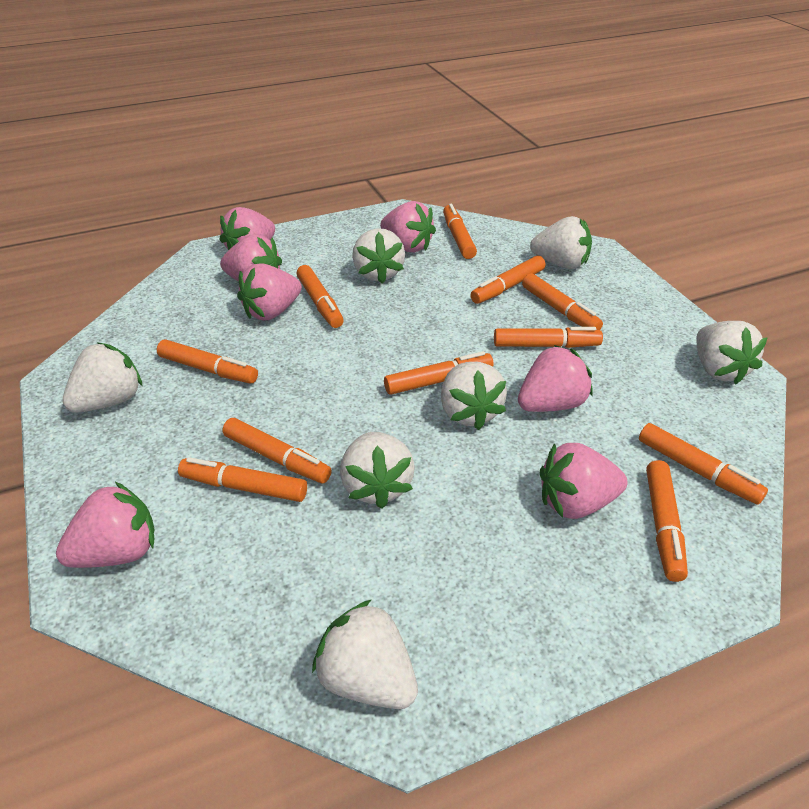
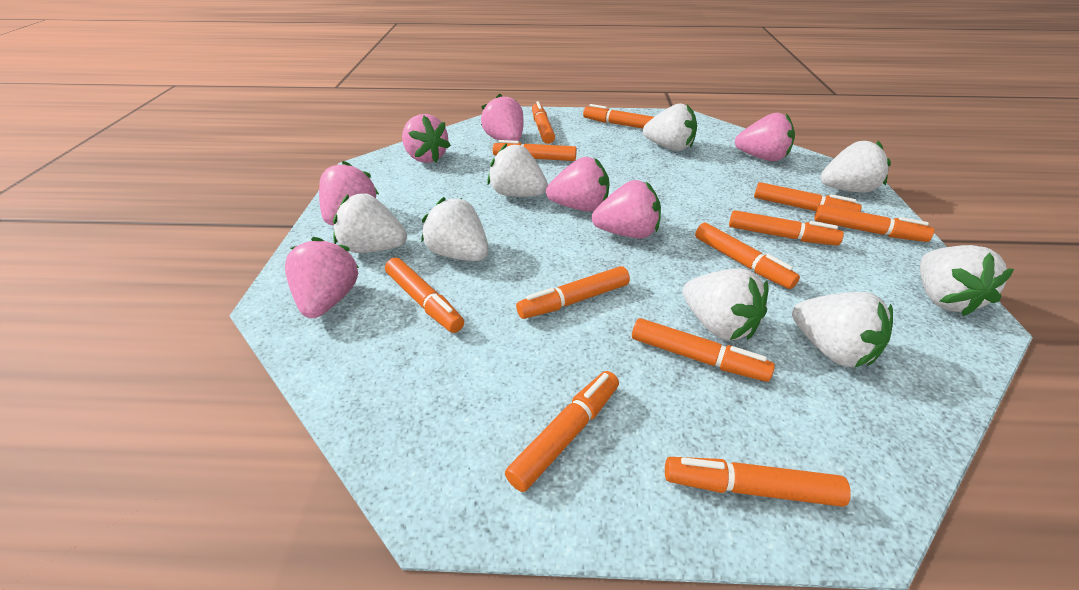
orange marker: 11 -> 12
white strawberry: 7 -> 8

